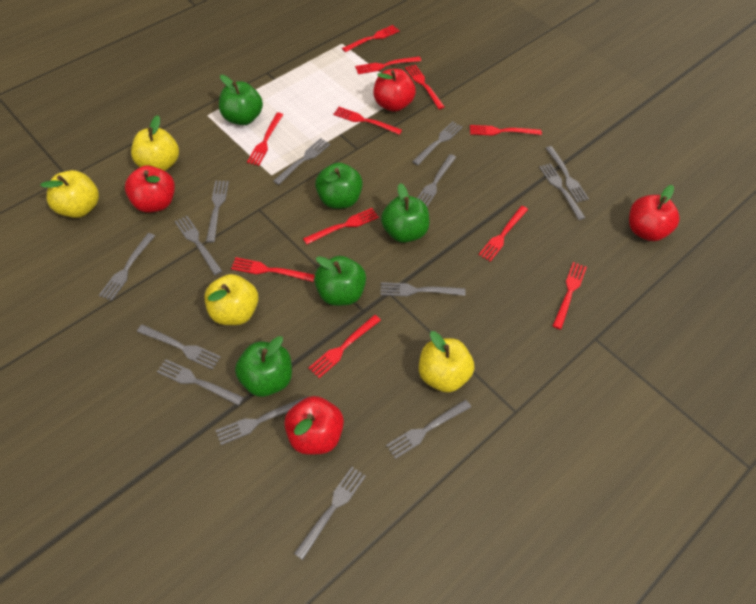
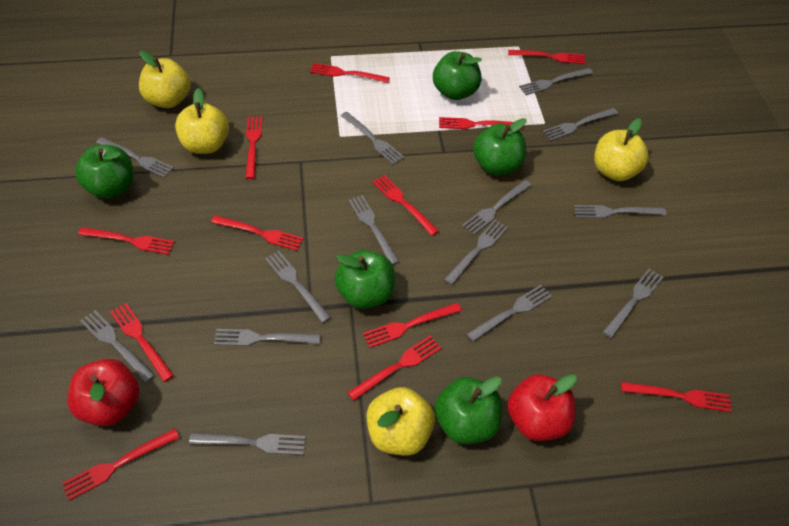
red apple: 4 -> 2
red fork: 11 -> 12

